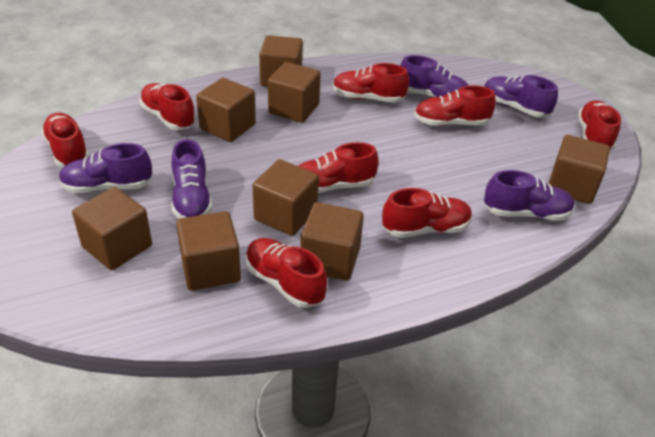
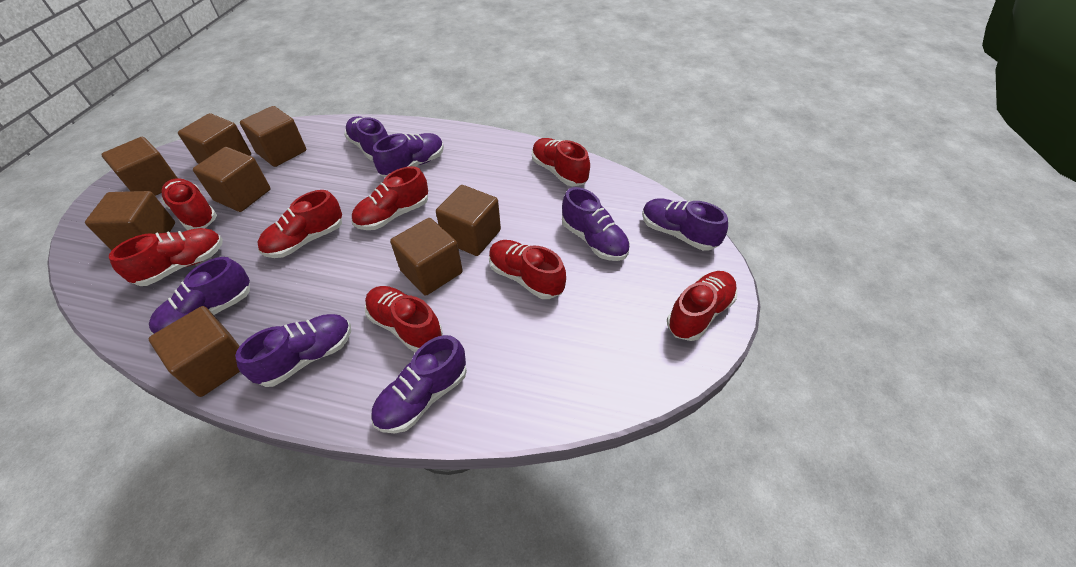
purple shoe: 5 -> 7

